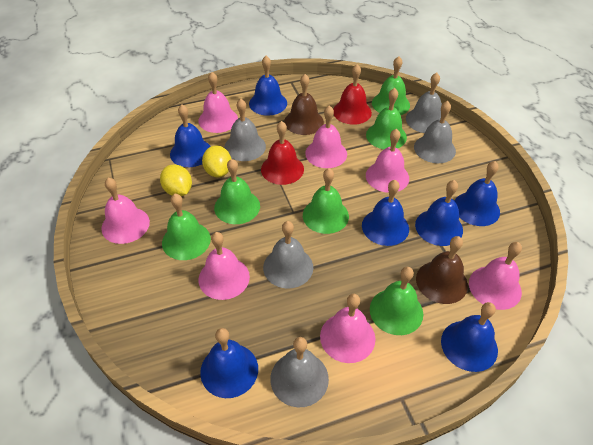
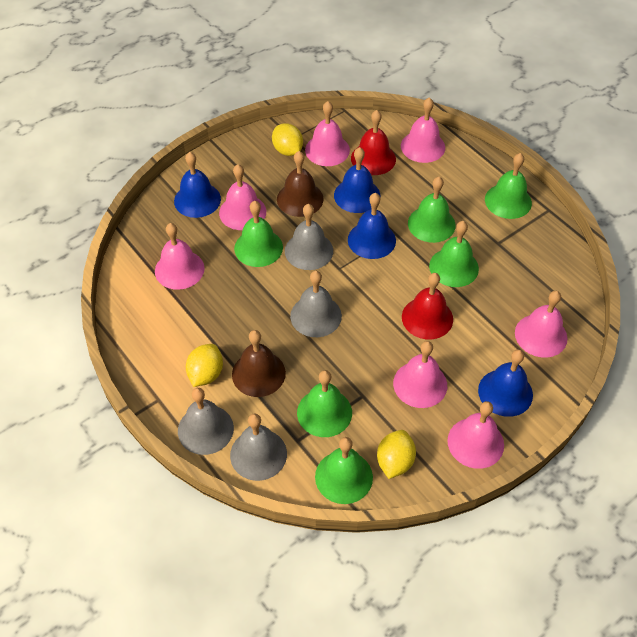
blue bell: 7 -> 4
grey bell: 5 -> 4
yellow lemon: 2 -> 3

